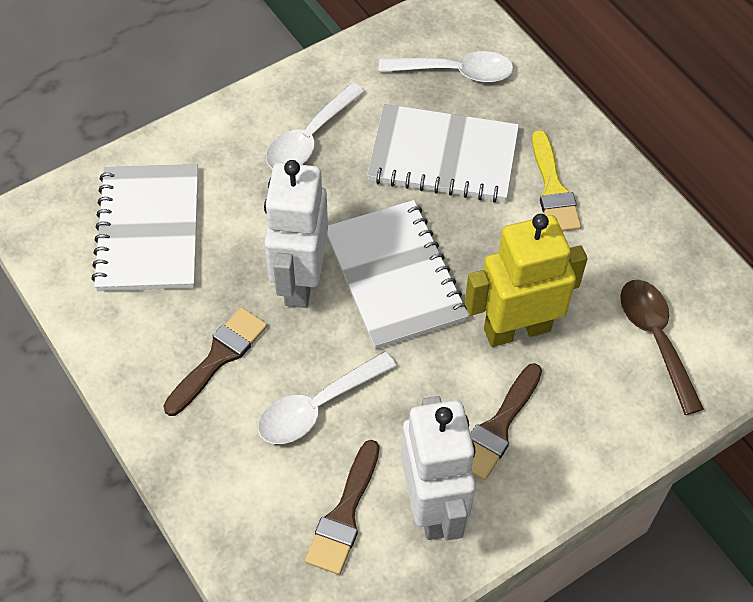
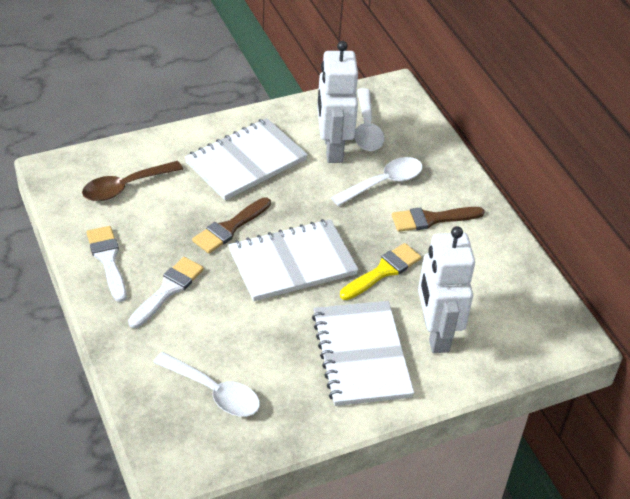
brown brush: 3 -> 2
white brush: 0 -> 2
yellow robot: 1 -> 0

